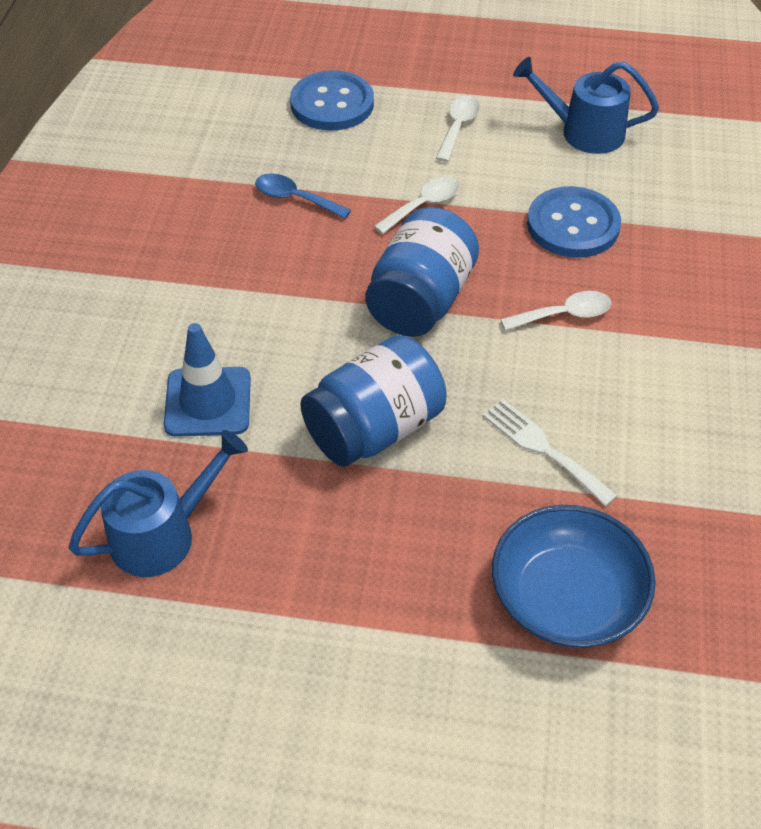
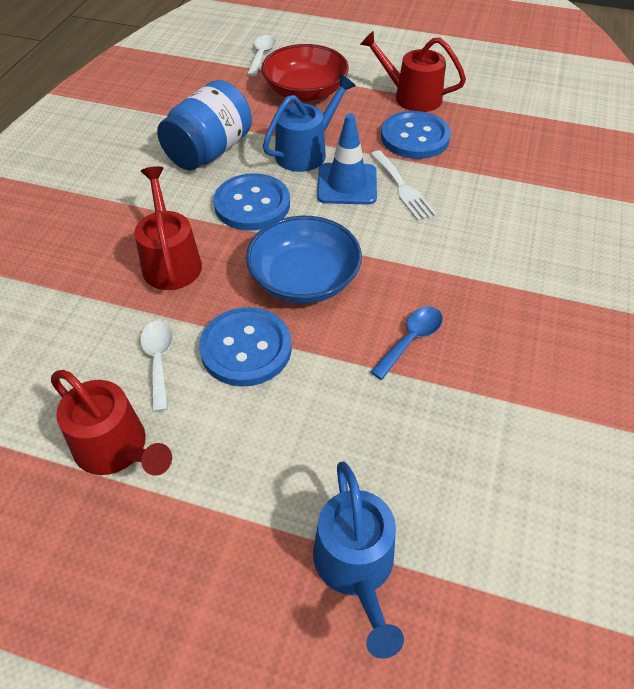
blue button: 2 -> 3
blue jar: 2 -> 1
red bowl: 0 -> 1
red watering can: 0 -> 3
white spoon: 3 -> 2

